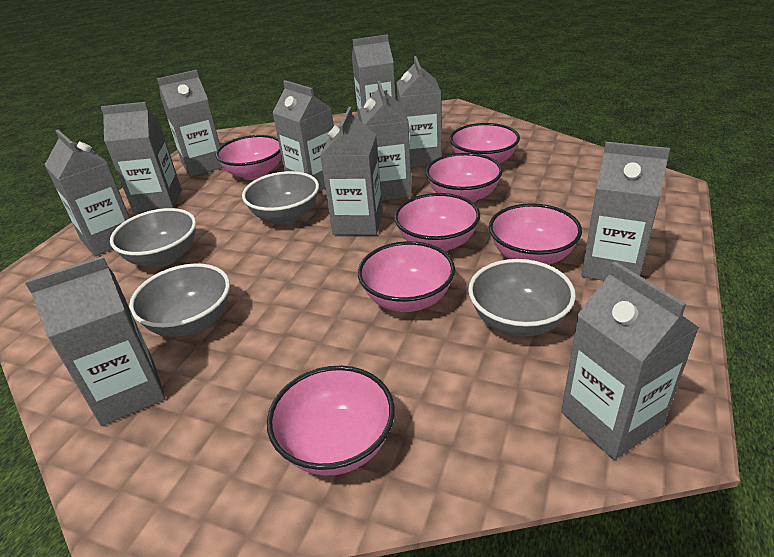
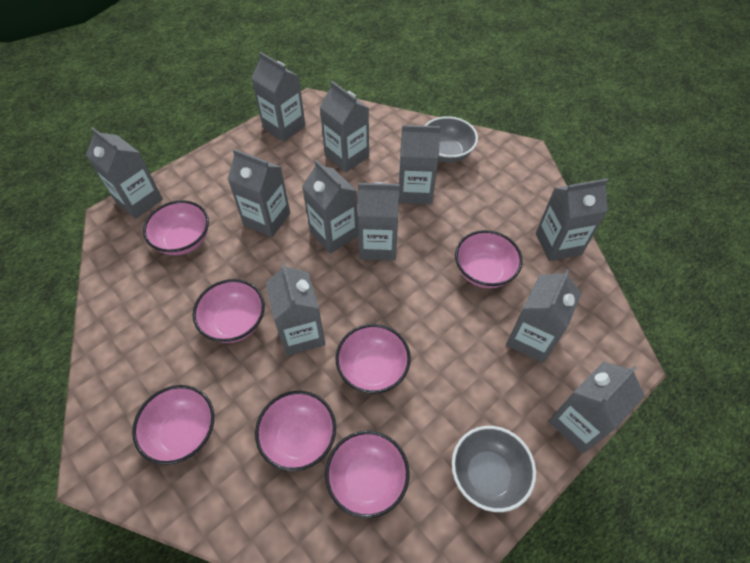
grey bowl: 4 -> 2

